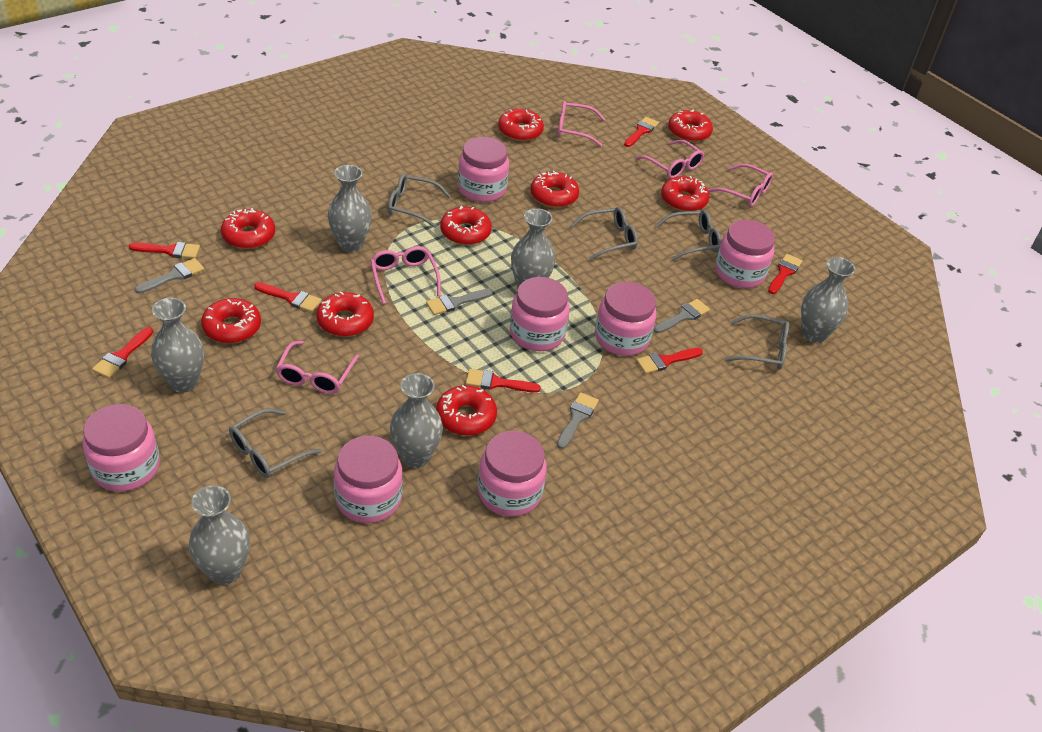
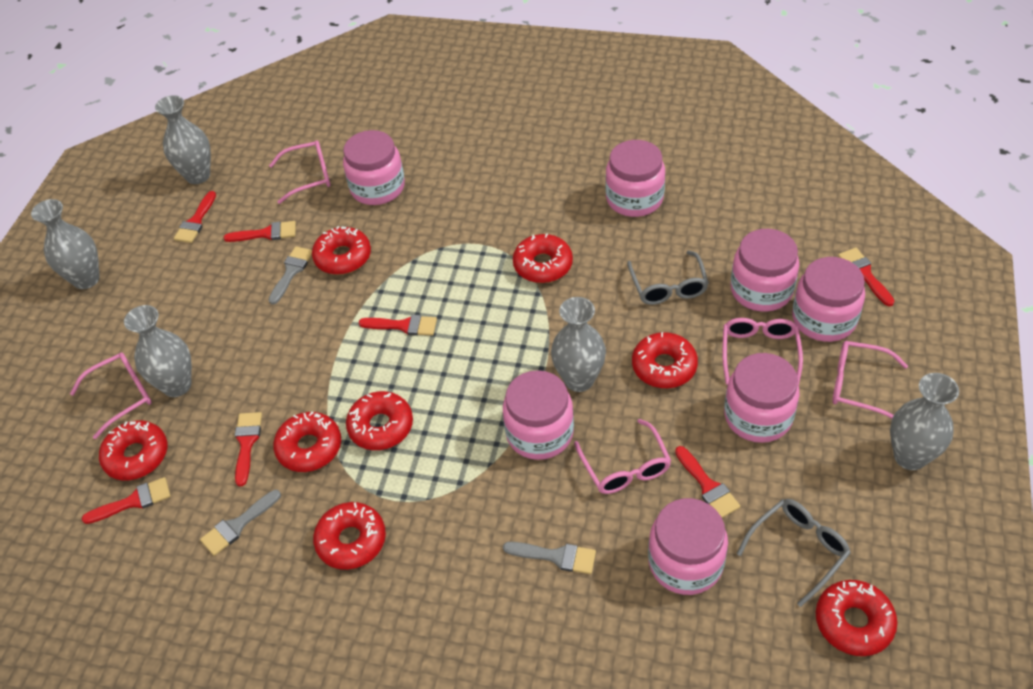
grey brush: 4 -> 3
grey glasses: 5 -> 2
grey vase: 6 -> 5
red donut: 9 -> 8

